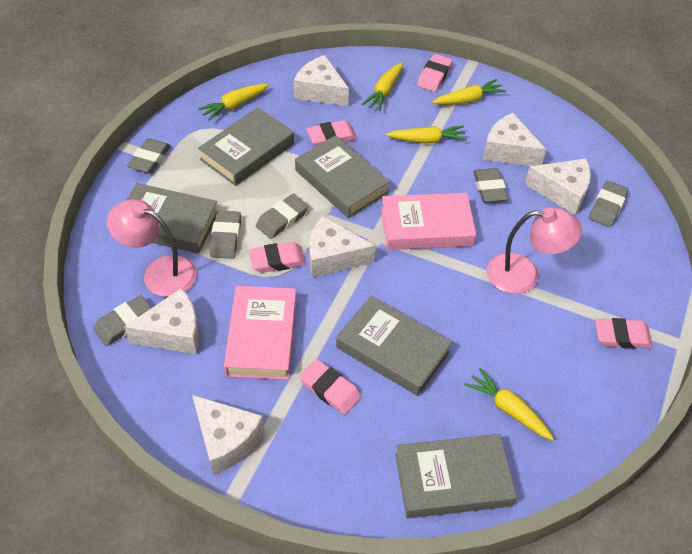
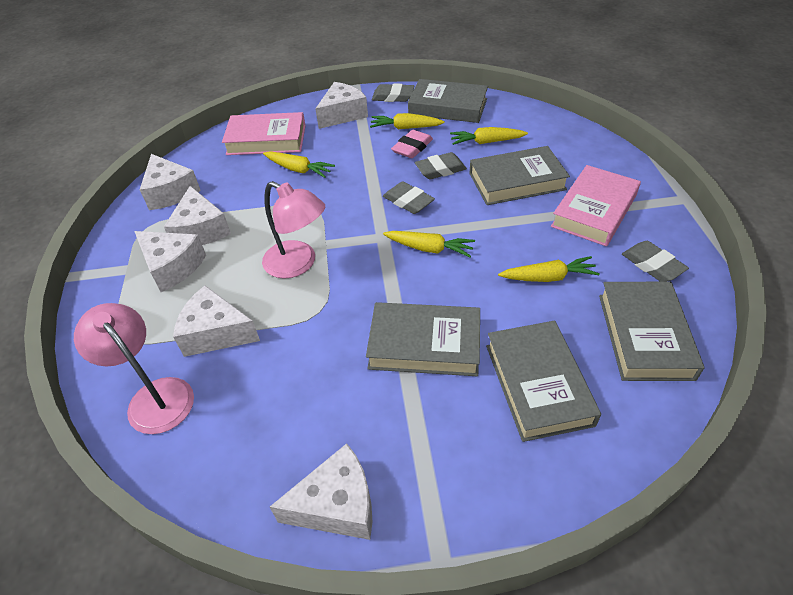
grey eraser: 6 -> 4
pink eraser: 5 -> 1

